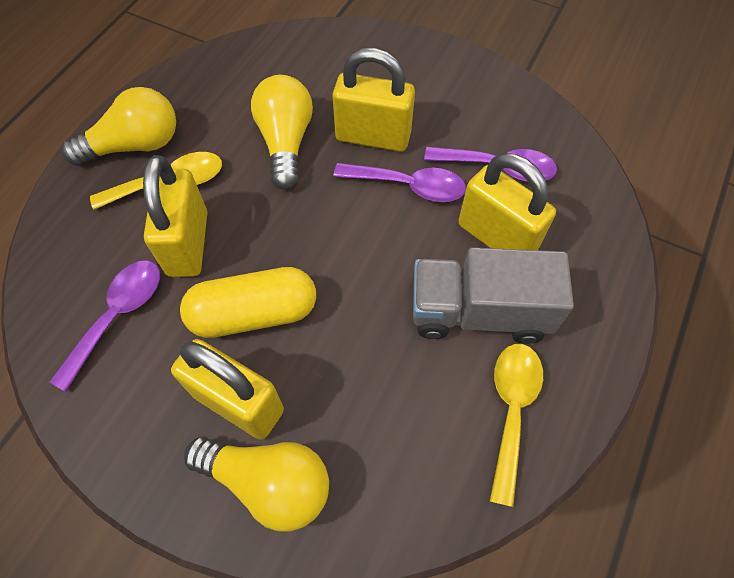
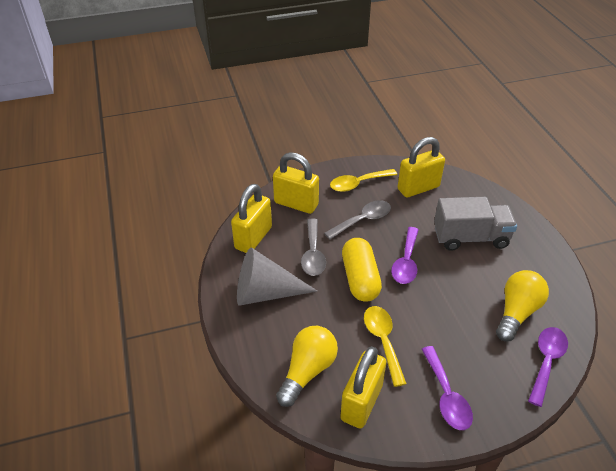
grey cone: 0 -> 1
grey spoon: 0 -> 2
yellow light bulb: 3 -> 2

